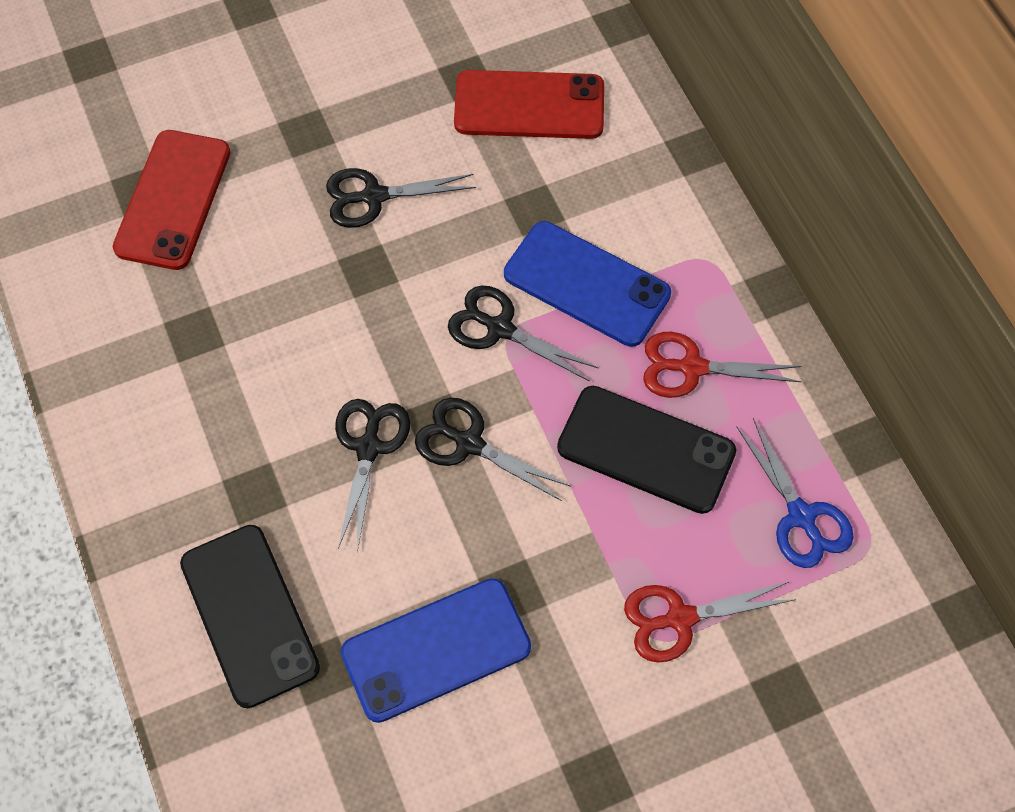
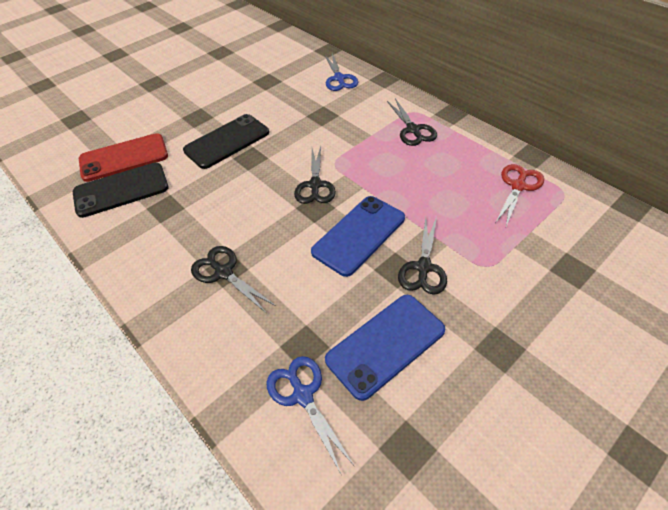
blue scissors: 1 -> 2
red phone: 2 -> 1
red scissors: 2 -> 1

